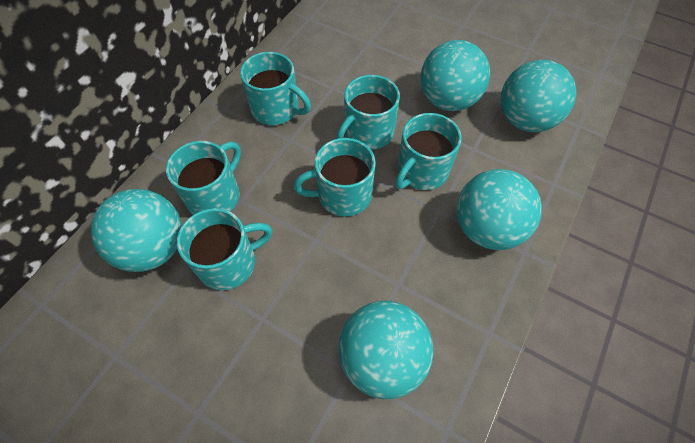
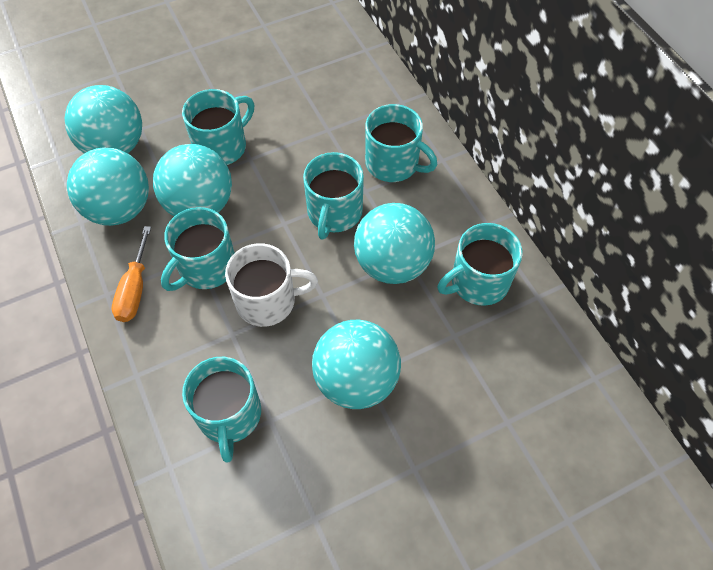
orange screwdriver: 0 -> 1
white mug: 0 -> 1

